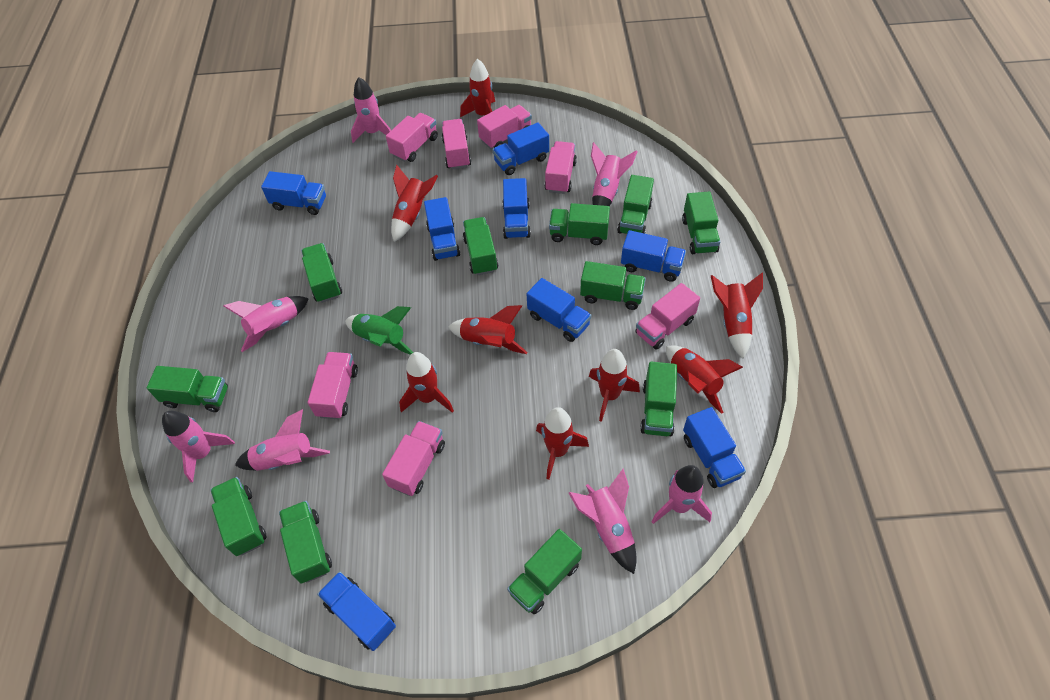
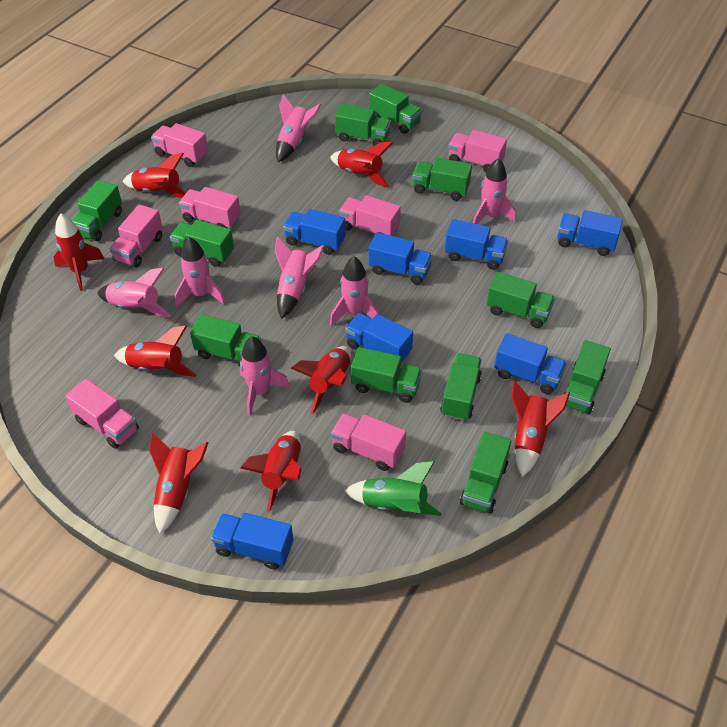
blue truck: 8 -> 7

